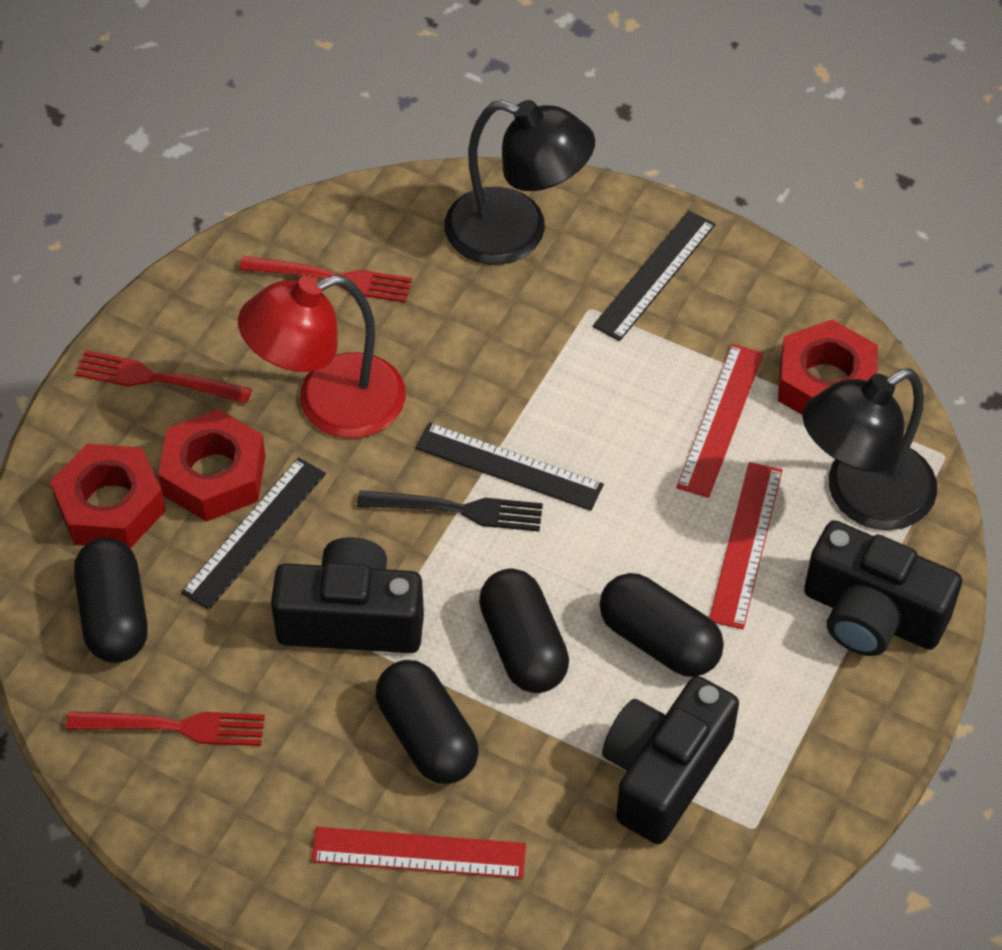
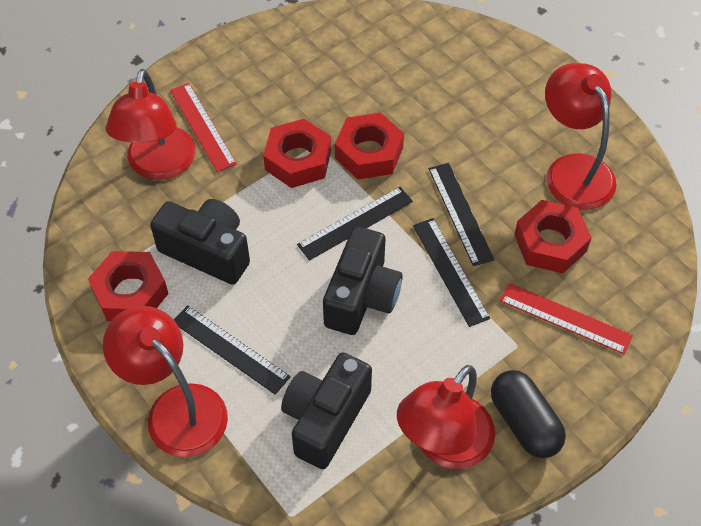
black capsule: 4 -> 1
black fork: 1 -> 0
black lamp: 2 -> 0
black ruler: 3 -> 4
red fork: 3 -> 0
red lamp: 1 -> 4
red nut: 3 -> 4
red ruler: 3 -> 2

